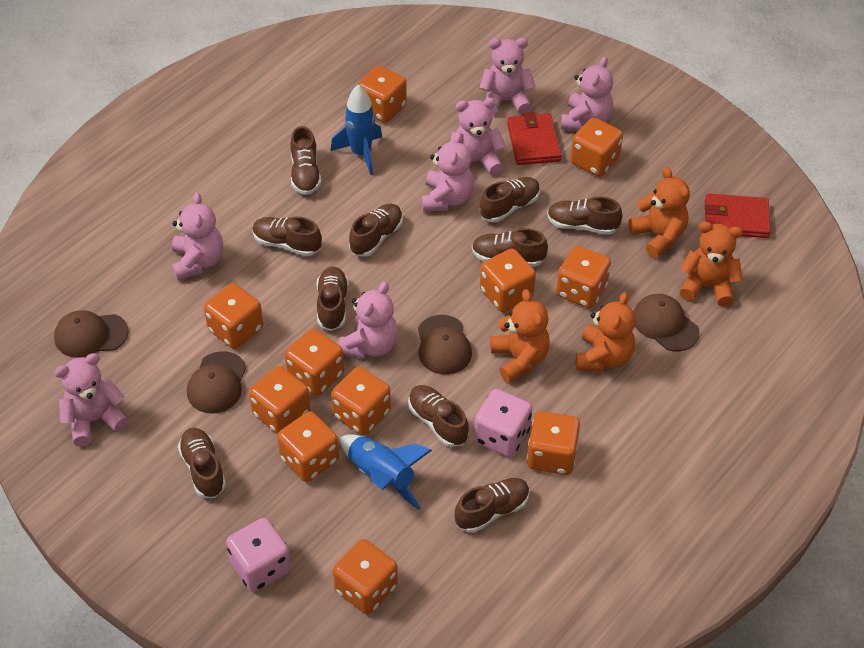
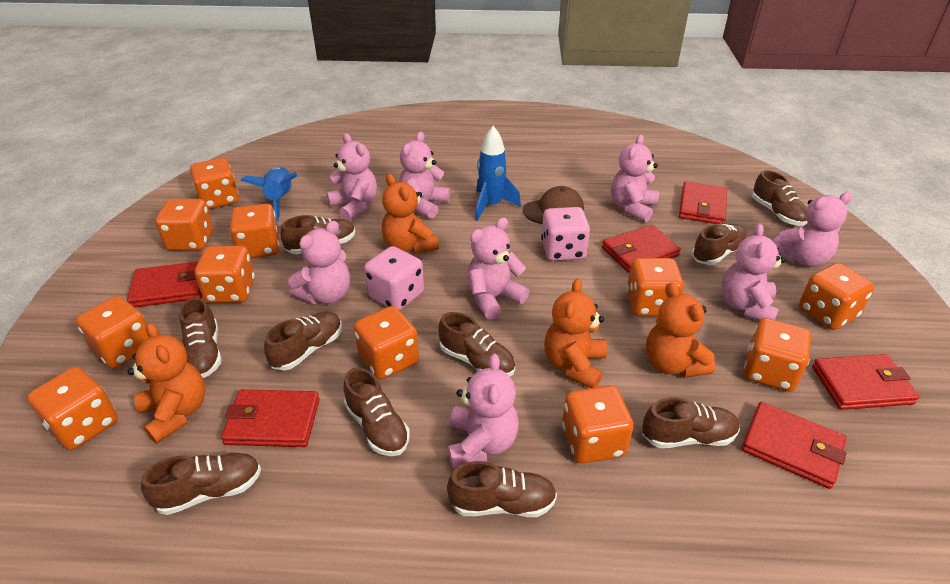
brown cap: 4 -> 1
pink teddy bear: 7 -> 8
red wallet: 2 -> 6

